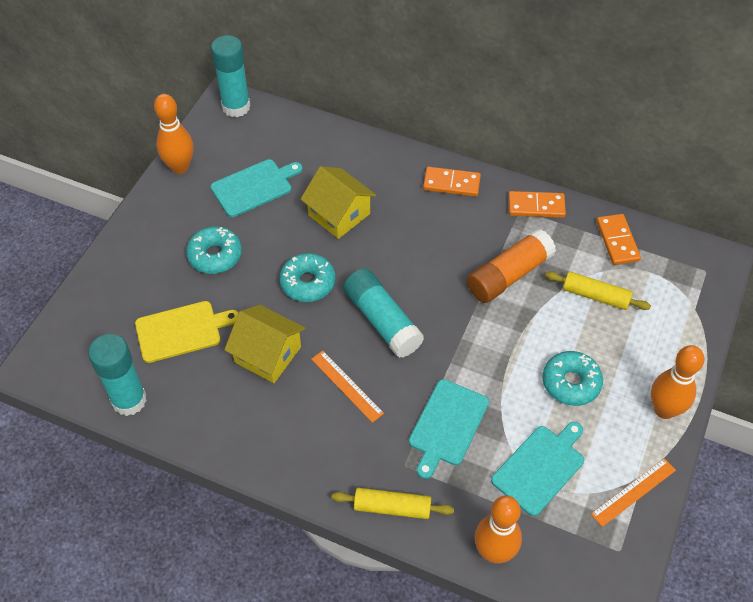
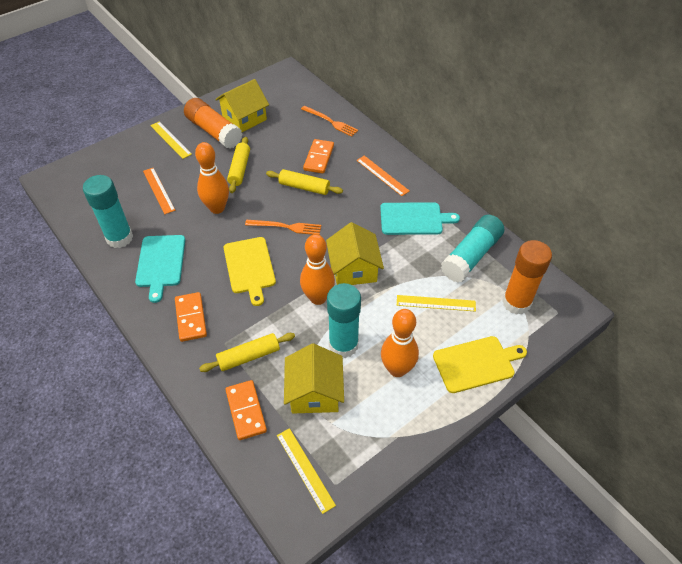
orange fork: 0 -> 2
orange glue stick: 1 -> 2
turquoise cutting board: 3 -> 2
turquoise donut: 3 -> 0
yellow cutting board: 1 -> 2
yellow house: 2 -> 3
yellow rolling pin: 2 -> 3
yellow ruler: 0 -> 3

